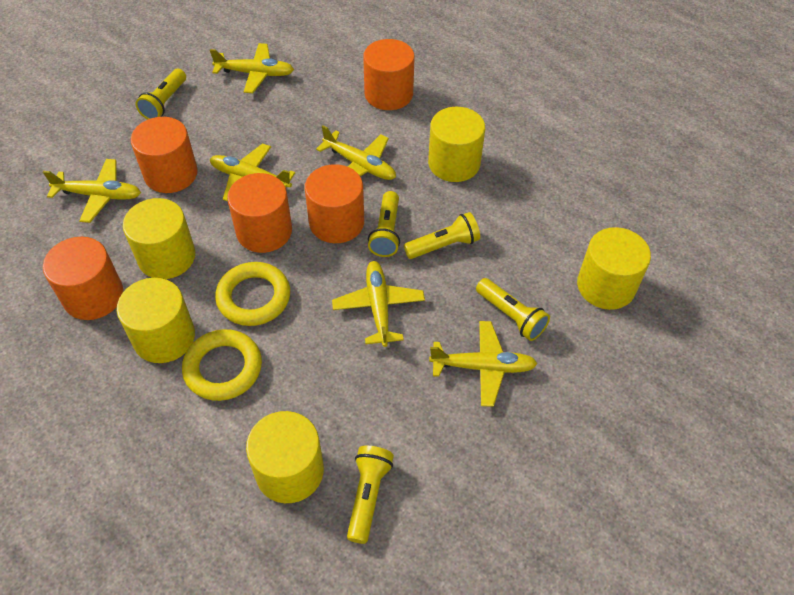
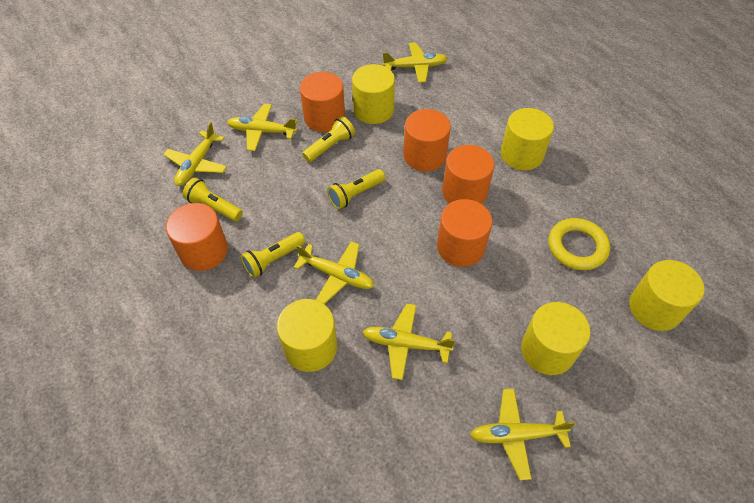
yellow flashlight: 5 -> 4
yellow ring: 2 -> 1

